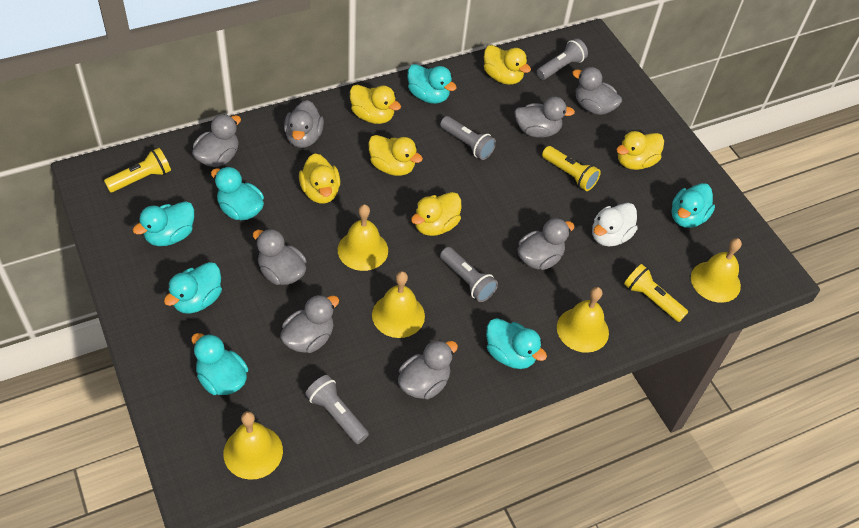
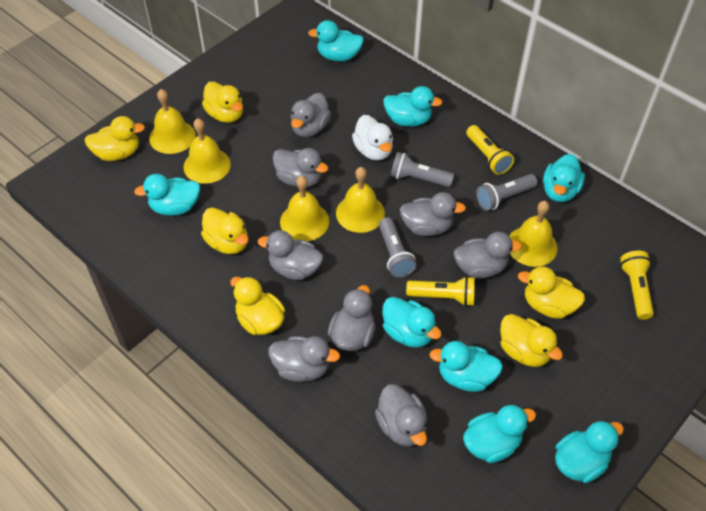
grey flashlight: 4 -> 3
turquoise duck: 7 -> 8

